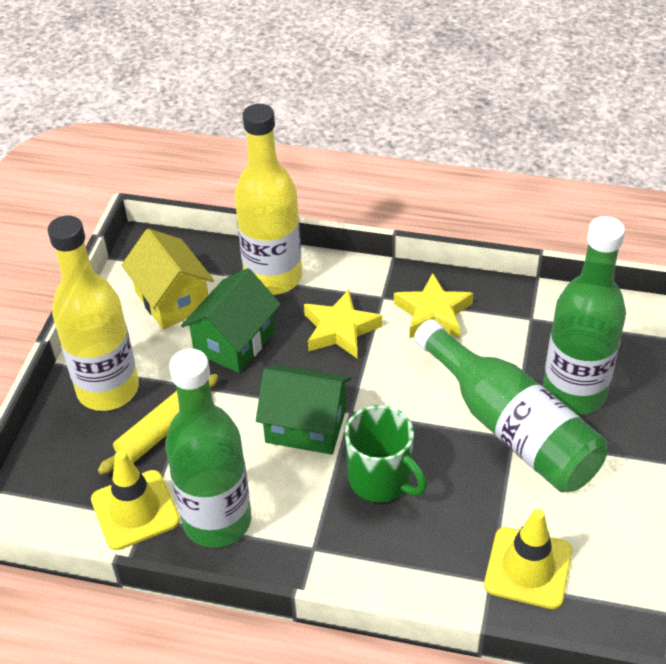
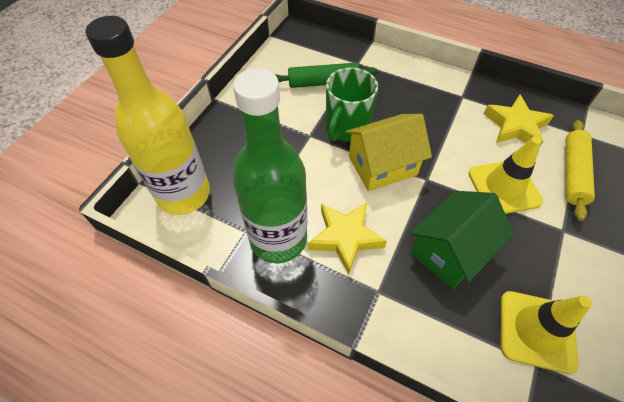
green bottle: 3 -> 1
green house: 2 -> 1
green rolling pin: 0 -> 1
yellow bottle: 2 -> 1

